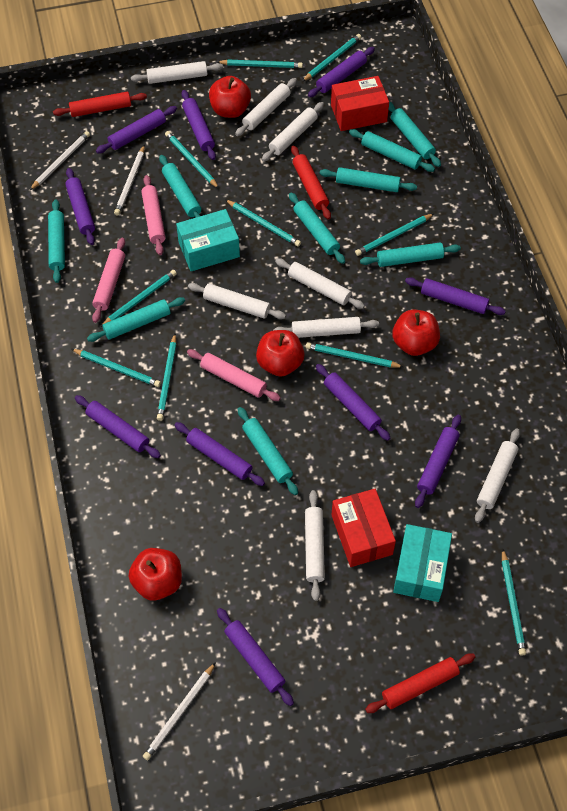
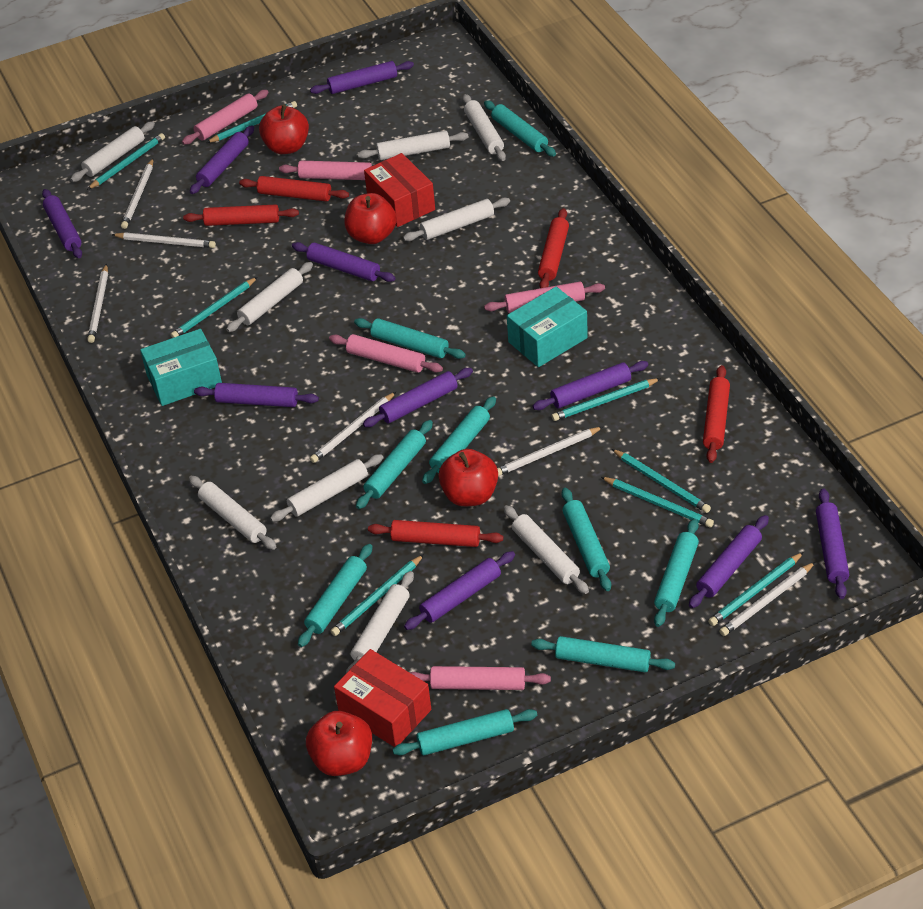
pink rolling pin: 3 -> 5
red rolling pin: 3 -> 5
turquoise pencil: 10 -> 8
white pencil: 3 -> 6
white rolling pin: 8 -> 9

